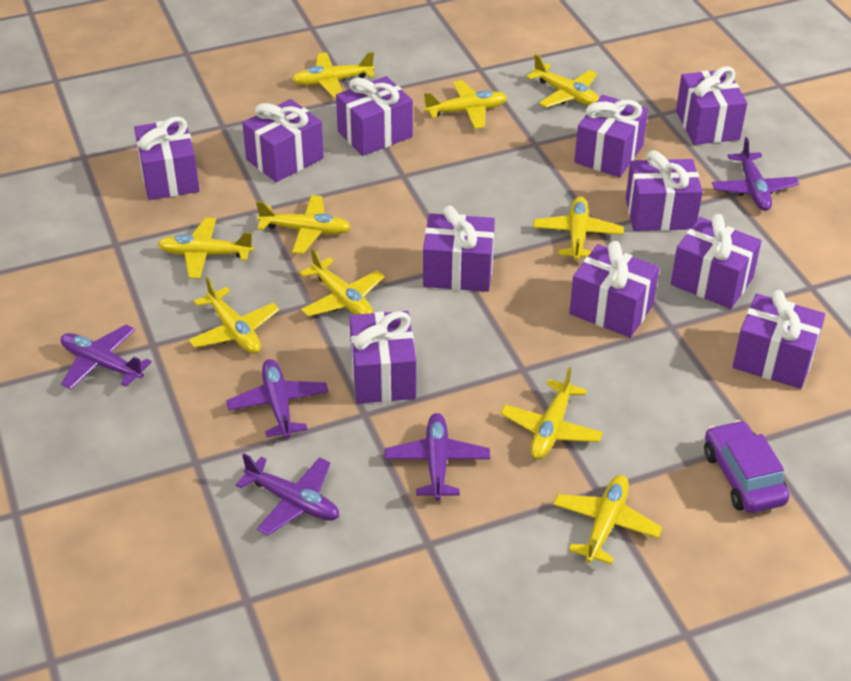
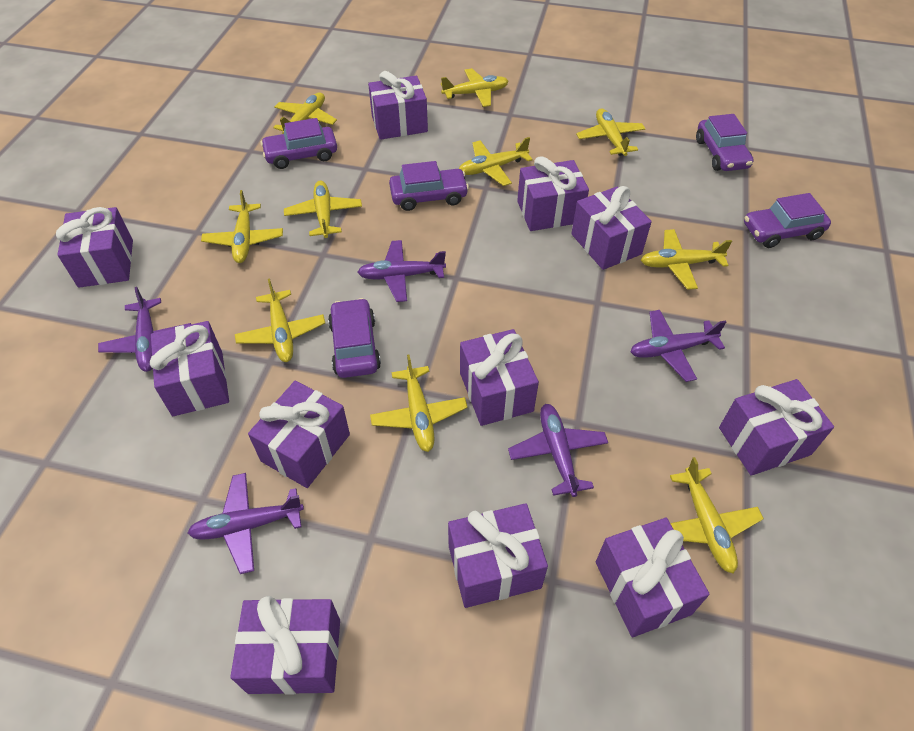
purple car: 1 -> 5

